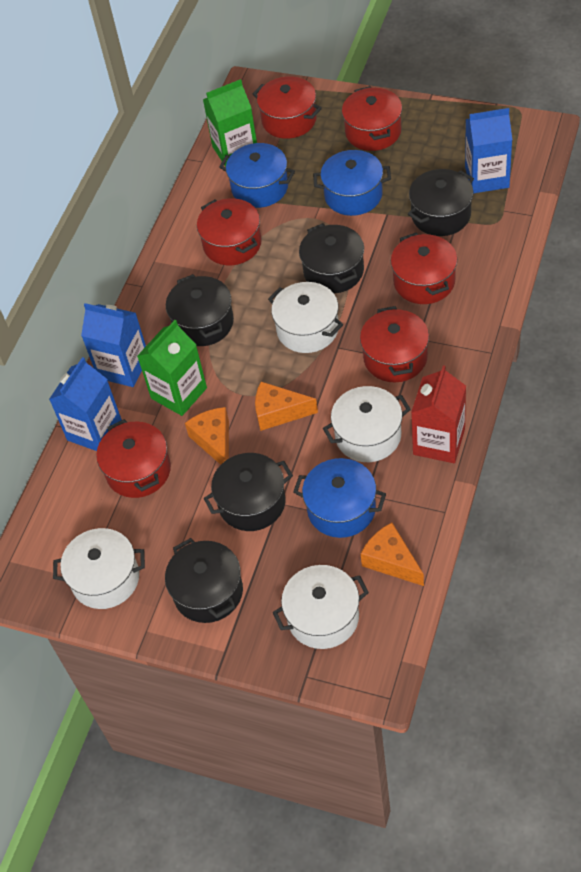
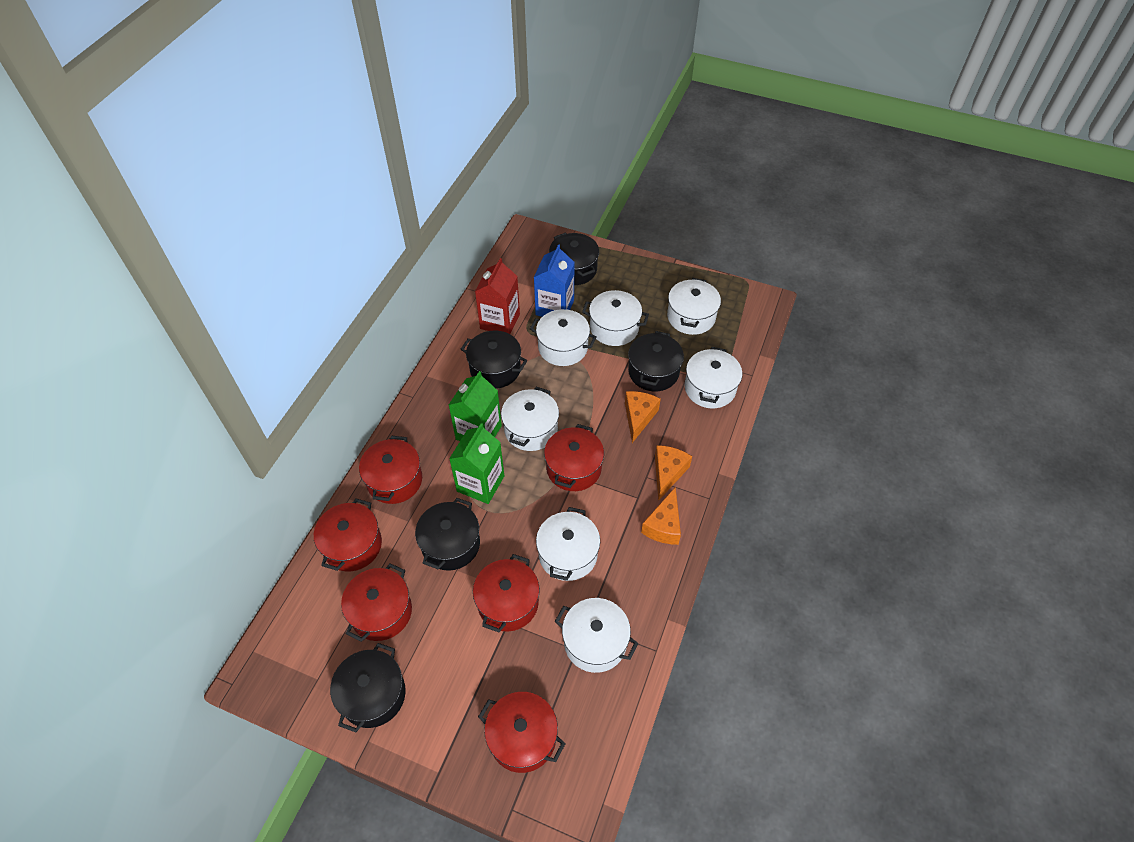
blue carton: 3 -> 1
blue pot: 3 -> 0
white pot: 4 -> 7

